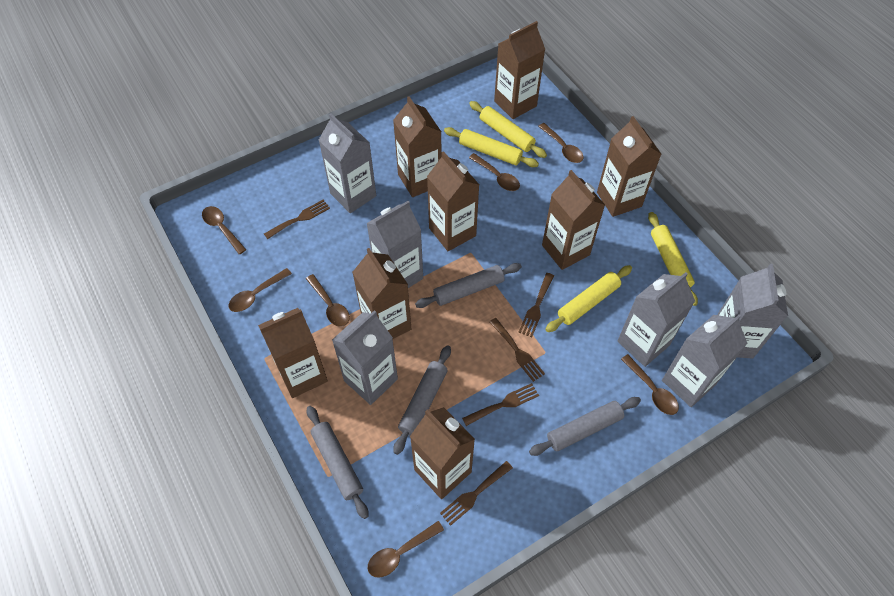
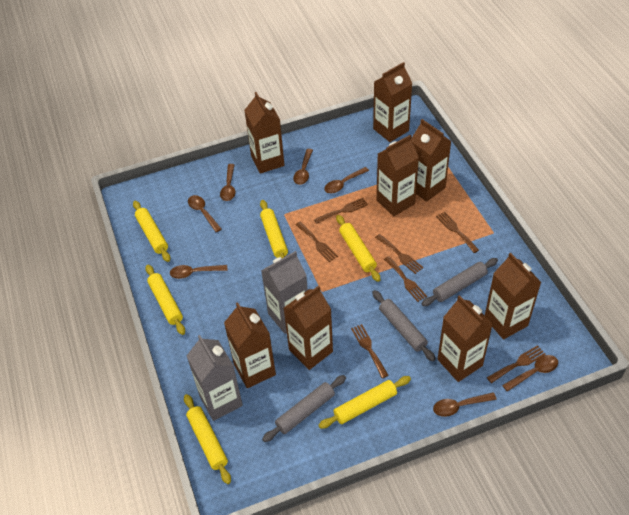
brown fork: 5 -> 7
grey carton: 6 -> 2
grey rolling pin: 4 -> 3
yellow rolling pin: 4 -> 6

